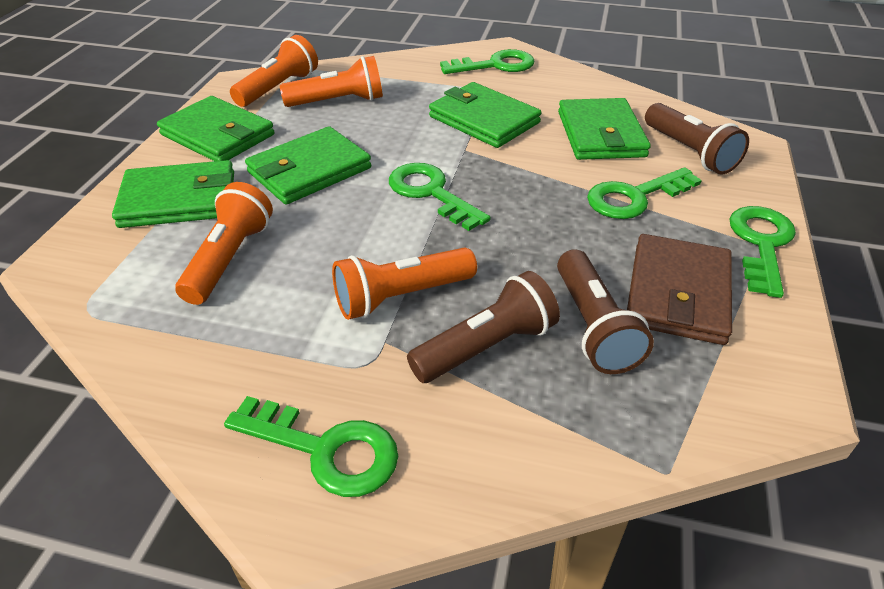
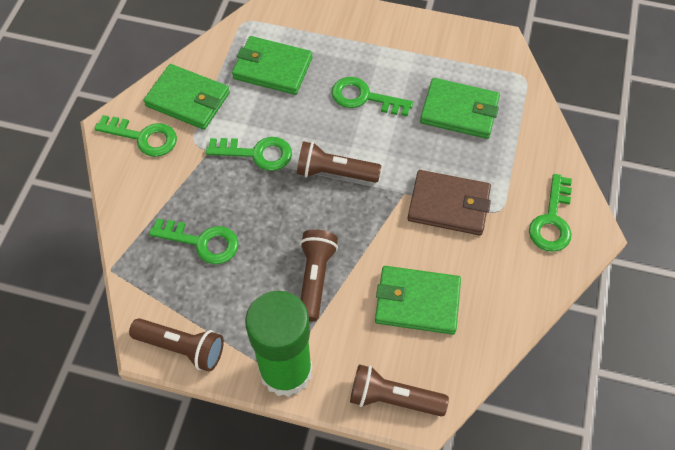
brown flashlight: 3 -> 4
green glue stick: 0 -> 1
green wallet: 5 -> 4
orange flashlight: 4 -> 0

